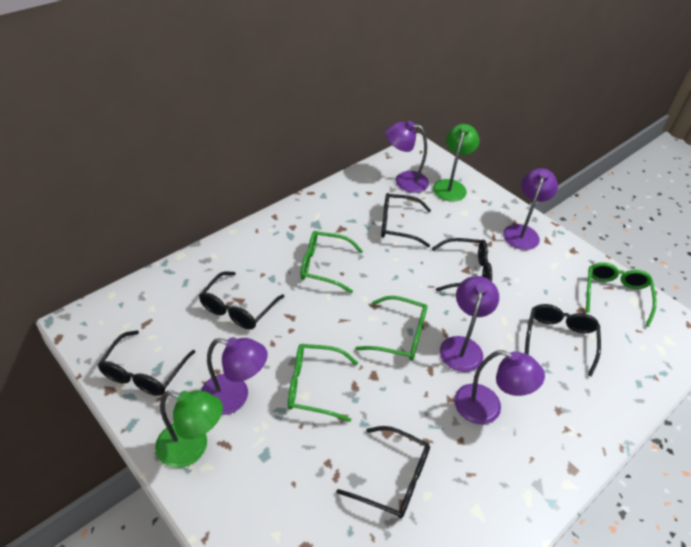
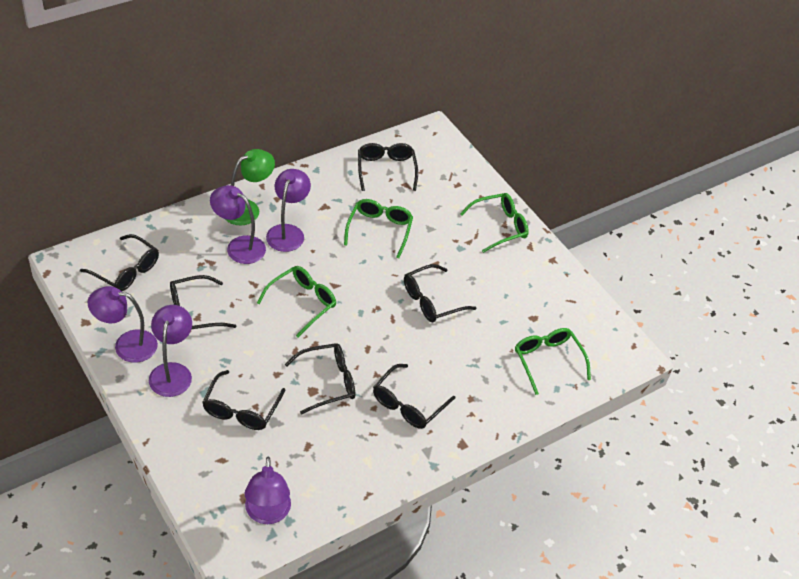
black glasses: 6 -> 7
green lamp: 2 -> 1

